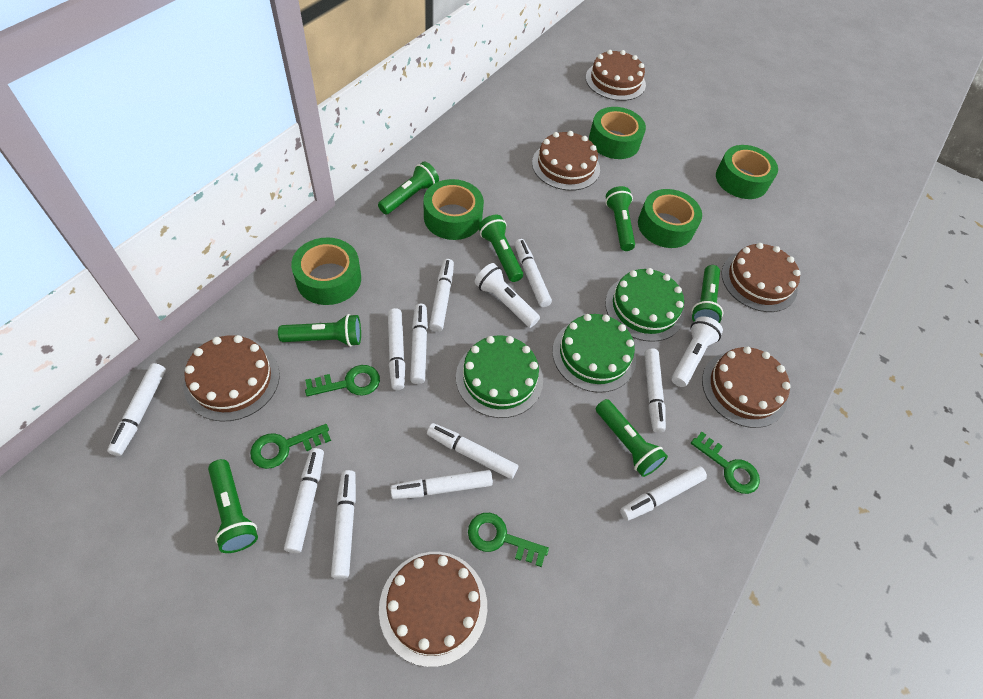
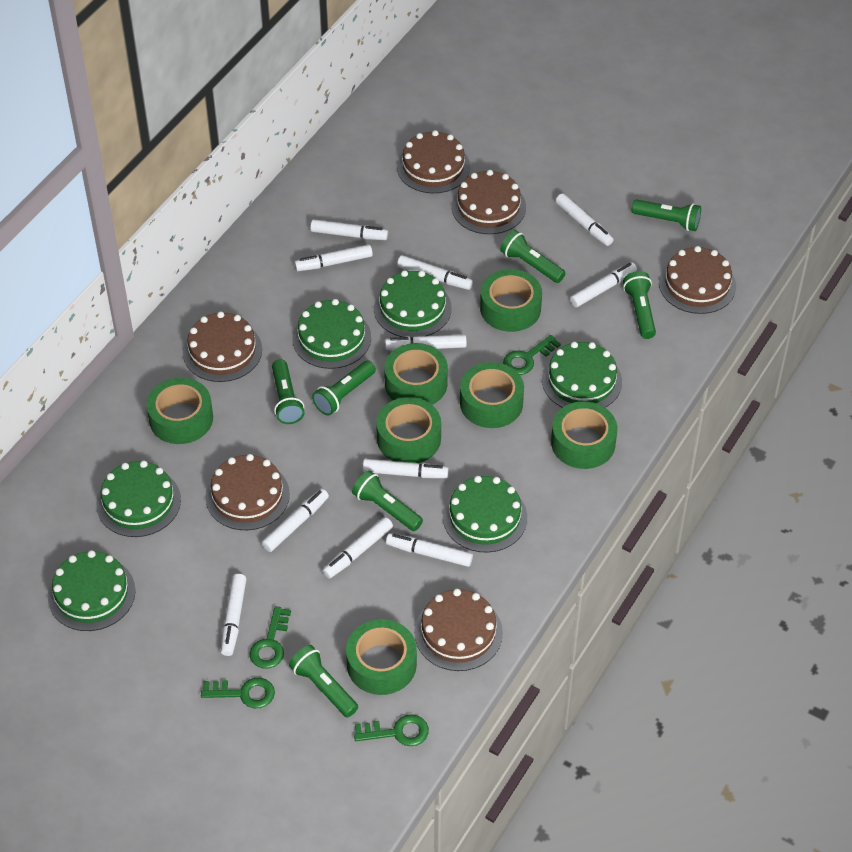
green cake: 3 -> 6
green tape: 5 -> 7
white flashlight: 2 -> 0

